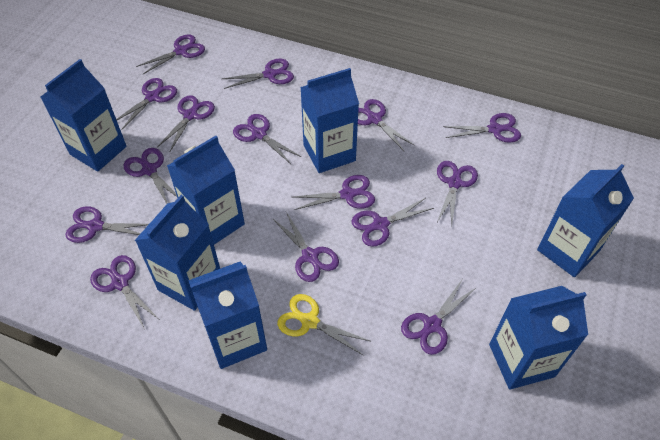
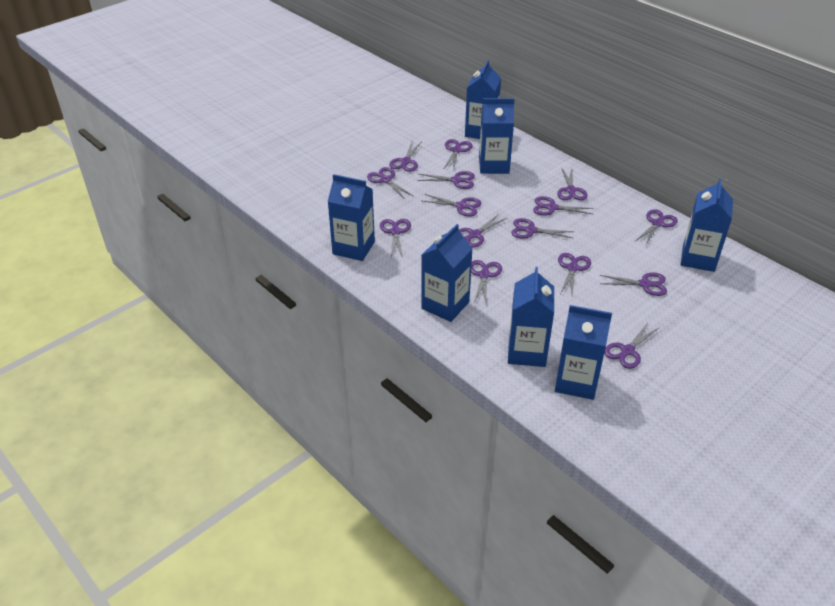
yellow scissors: 1 -> 0

